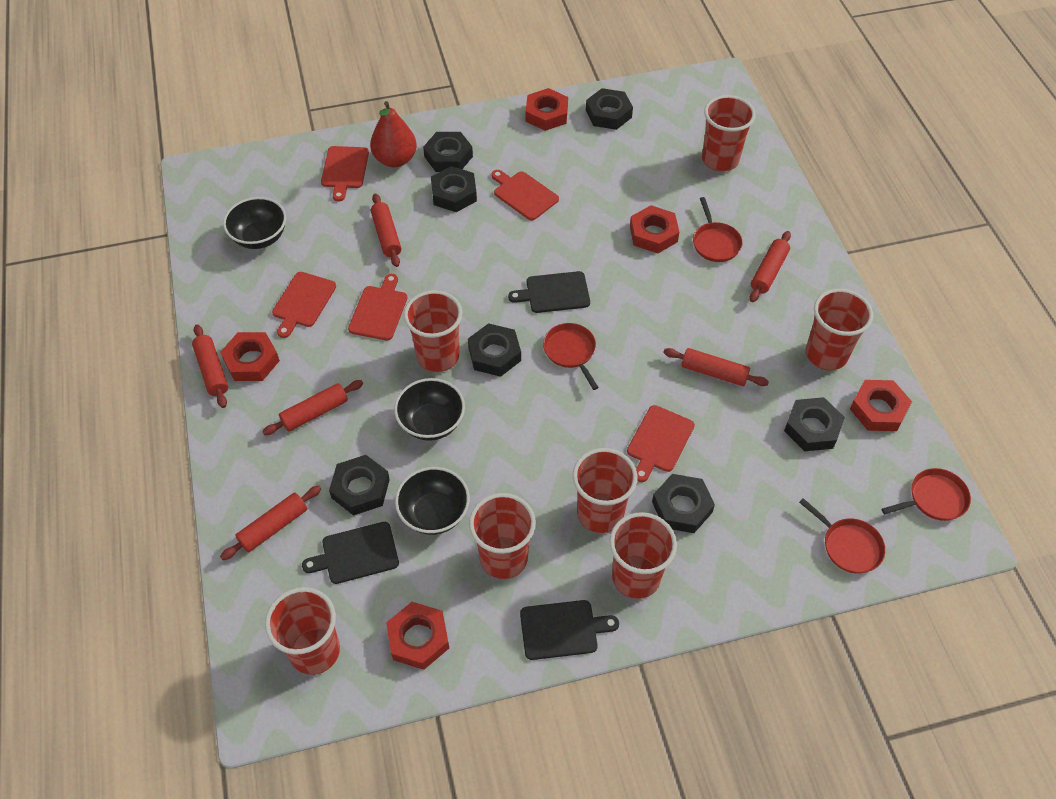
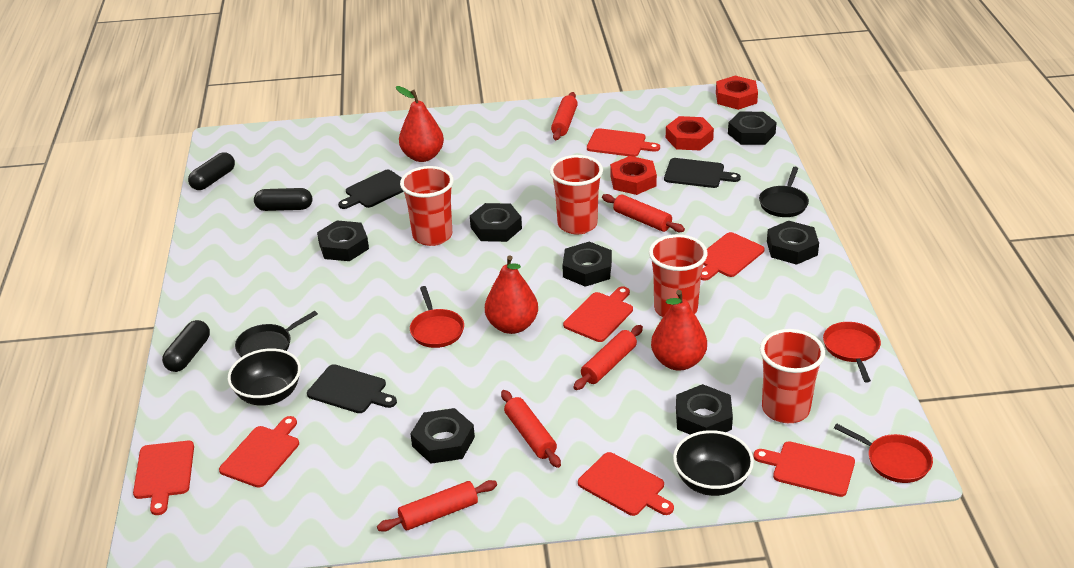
black bowl: 3 -> 2
black capsule: 0 -> 3
black pan: 0 -> 2
red cup: 7 -> 4
red cutting board: 5 -> 7
red nut: 5 -> 3
red pan: 4 -> 3
red pear: 1 -> 3
red rolling pin: 6 -> 5

